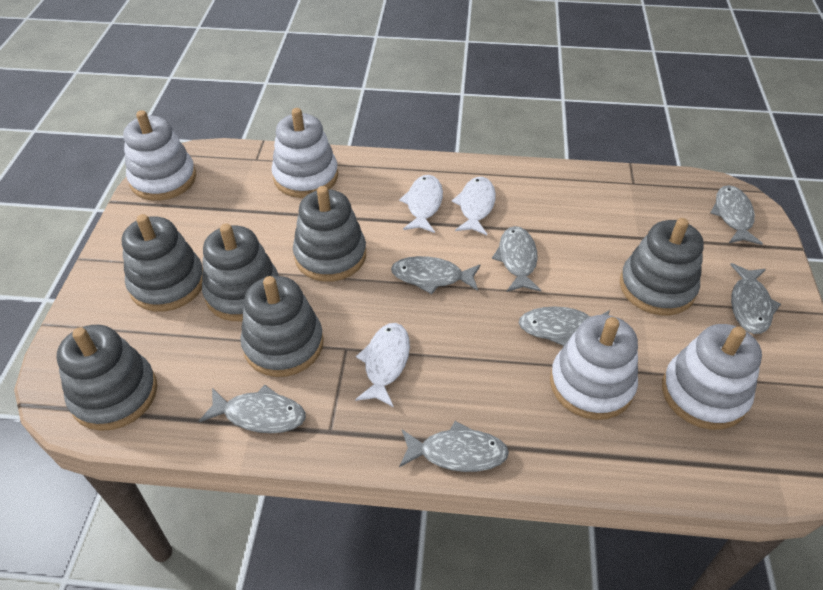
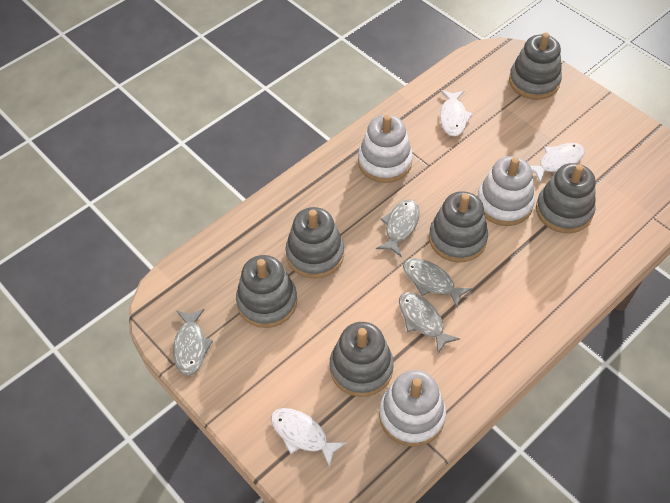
grey fish: 7 -> 4
white stacking toy: 4 -> 3

